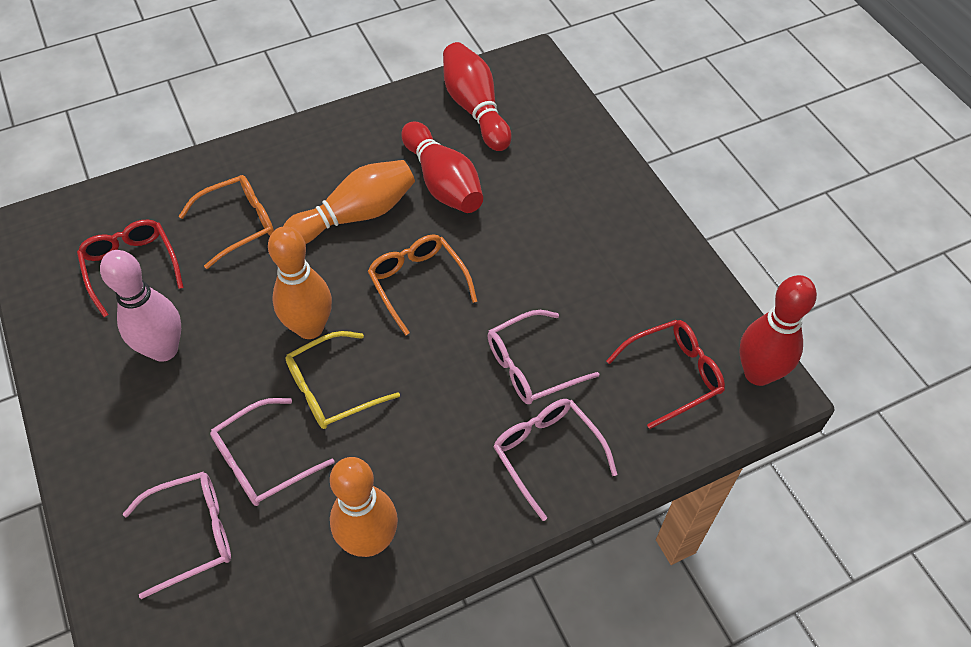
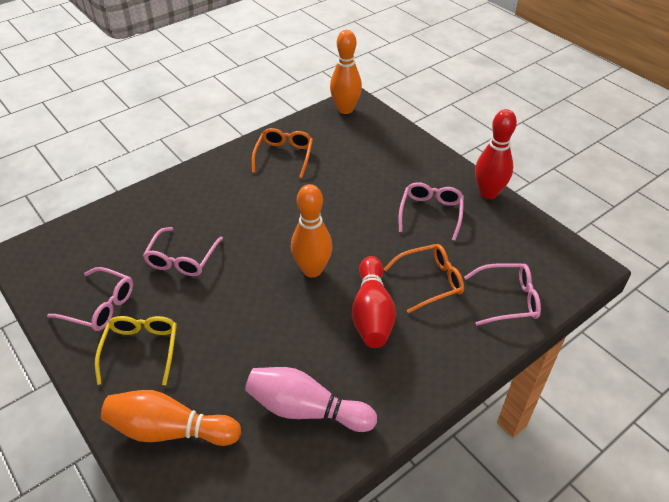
red bowling pin: 3 -> 2
red glasses: 2 -> 0

